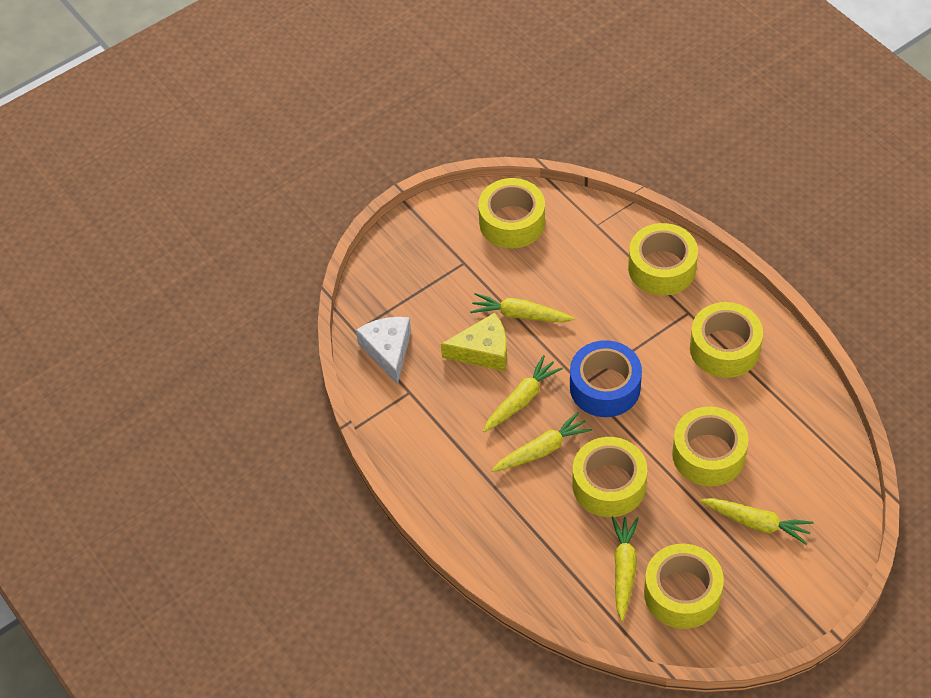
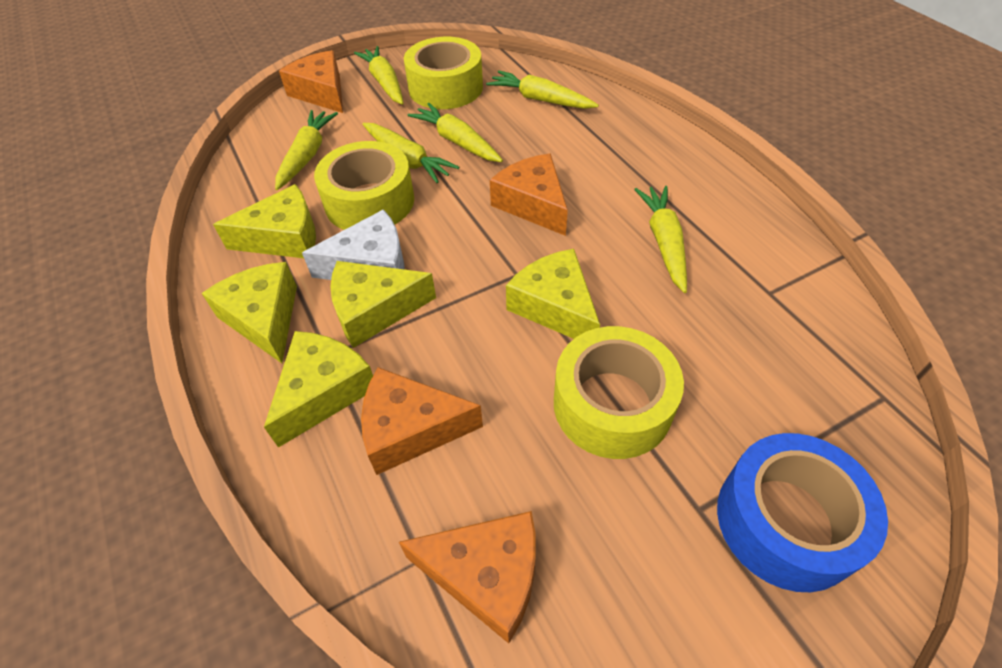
orange cheese: 0 -> 4
yellow carrot: 5 -> 6
yellow cheese: 1 -> 5
yellow tape: 6 -> 3

